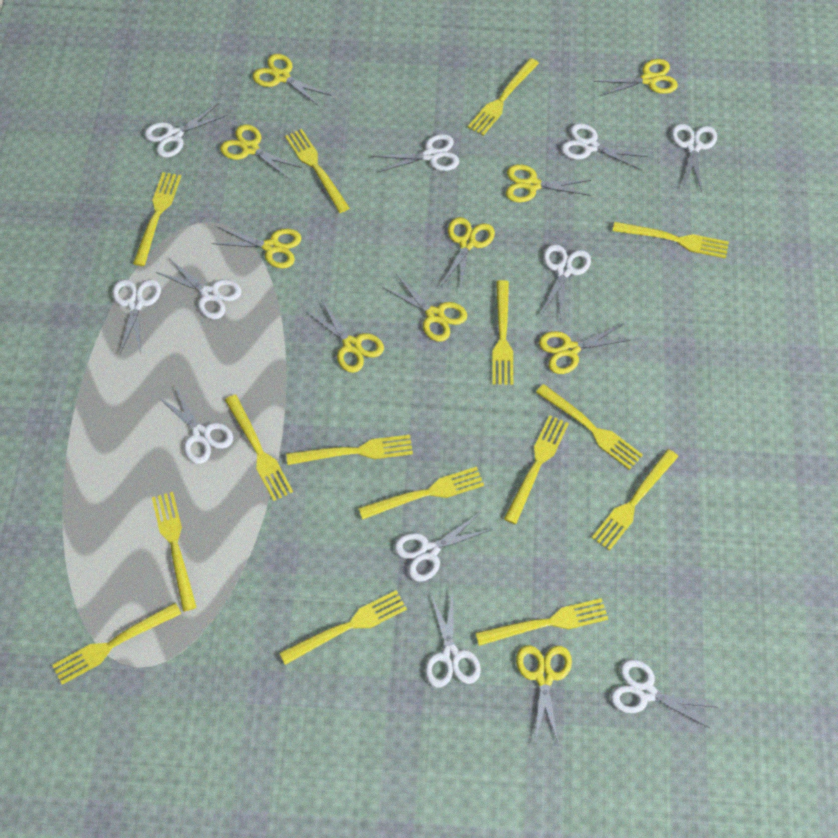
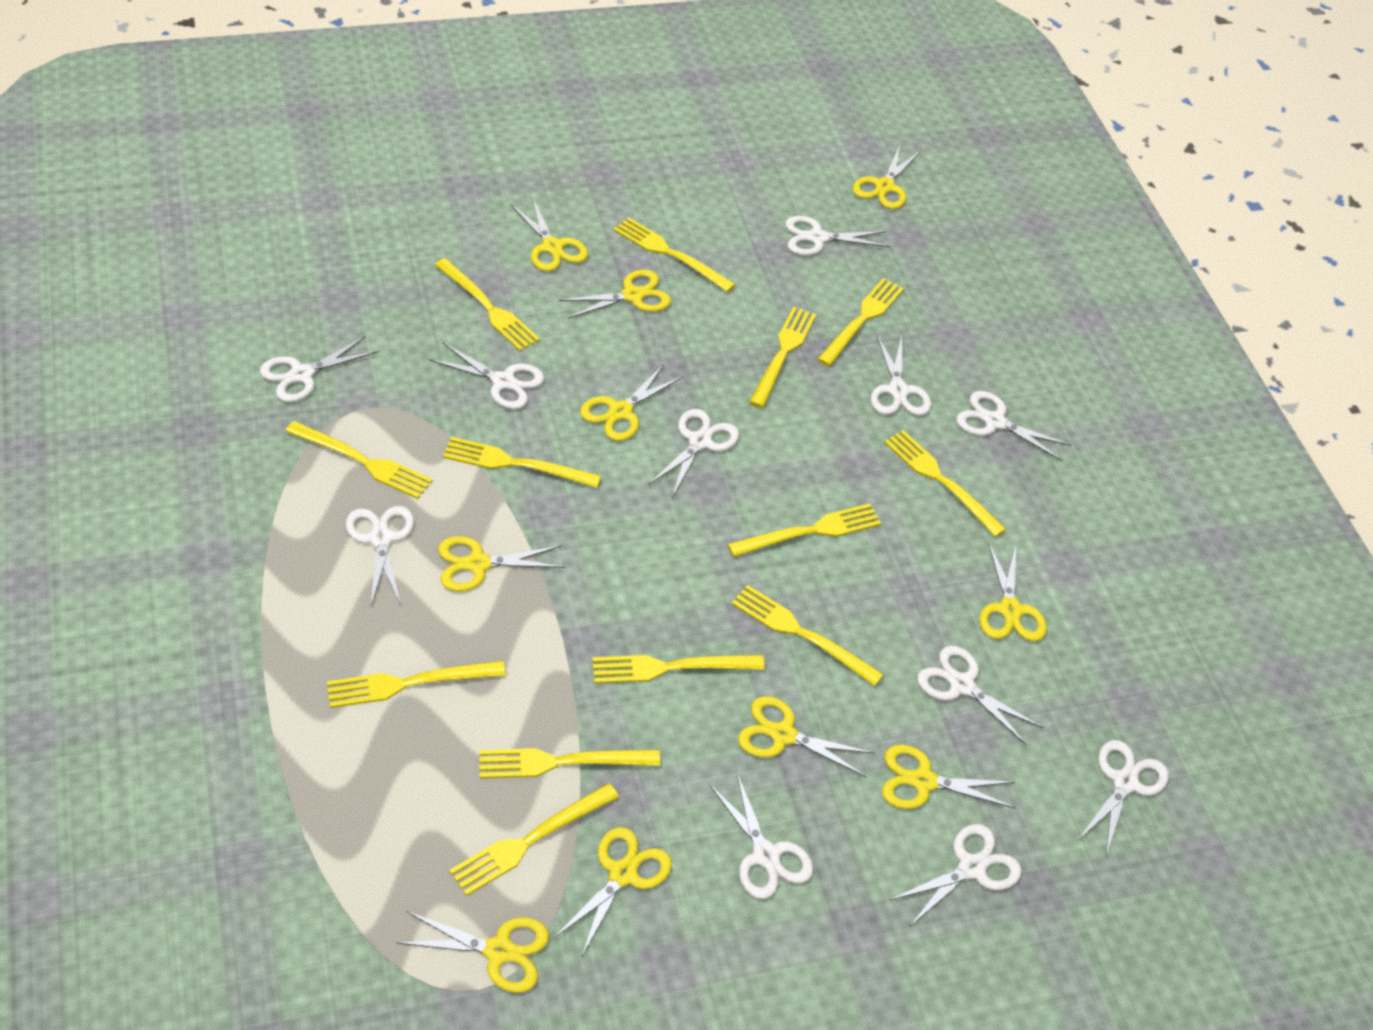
yellow fork: 15 -> 13

